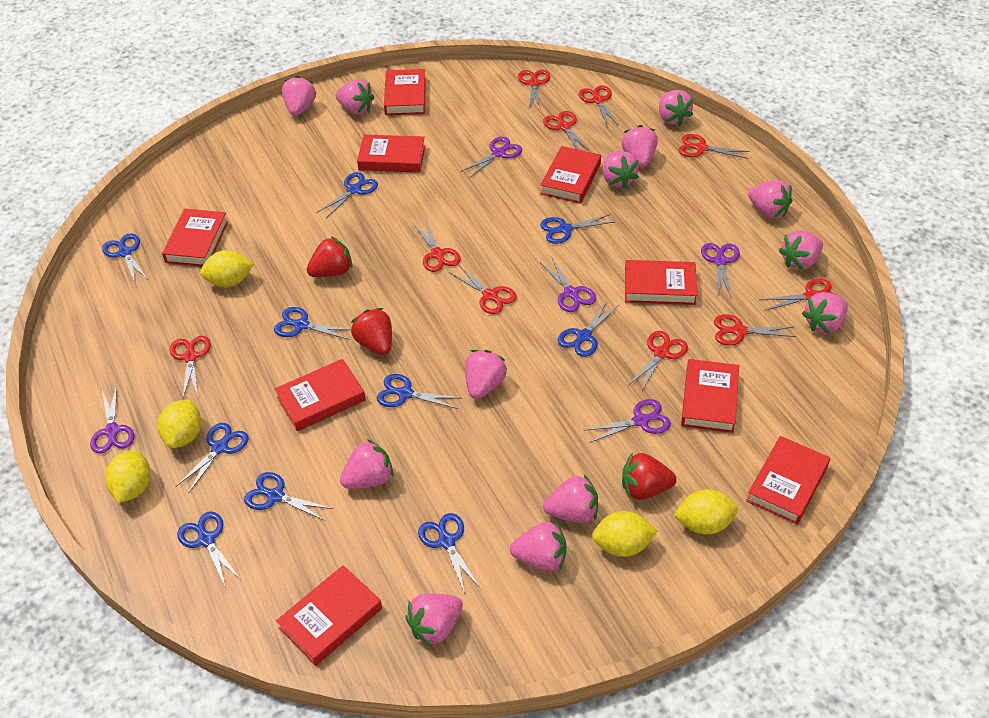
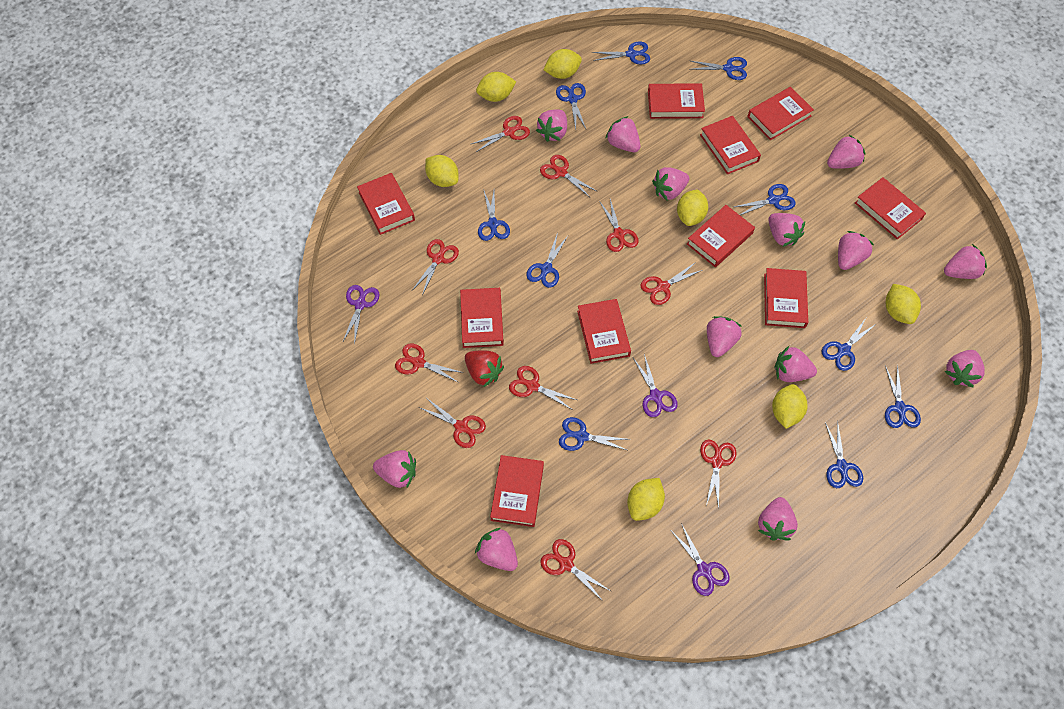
purple scissors: 5 -> 3
red book: 9 -> 10
red strawberry: 3 -> 1
yellow lemon: 5 -> 7

